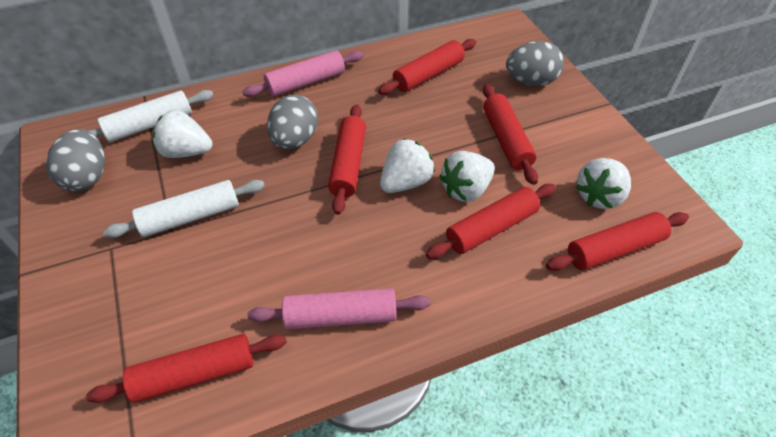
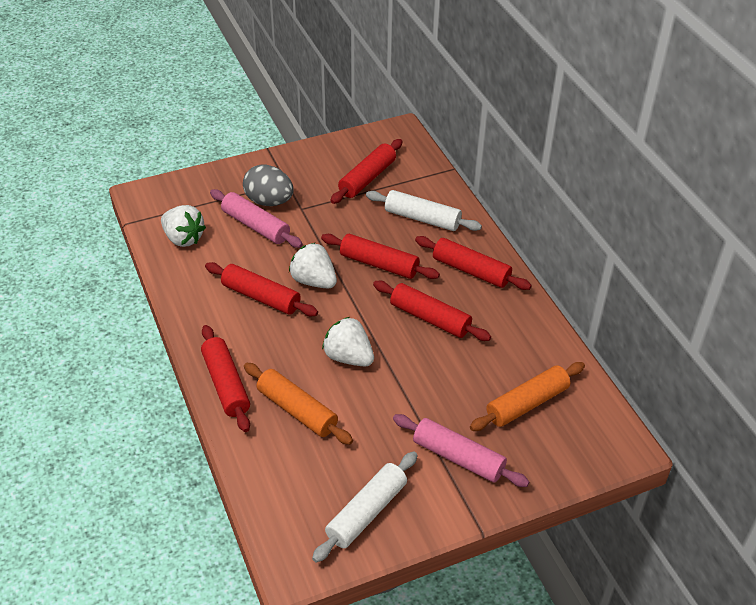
grey egg: 3 -> 1
orange rolling pin: 0 -> 2
white strawberry: 4 -> 3

